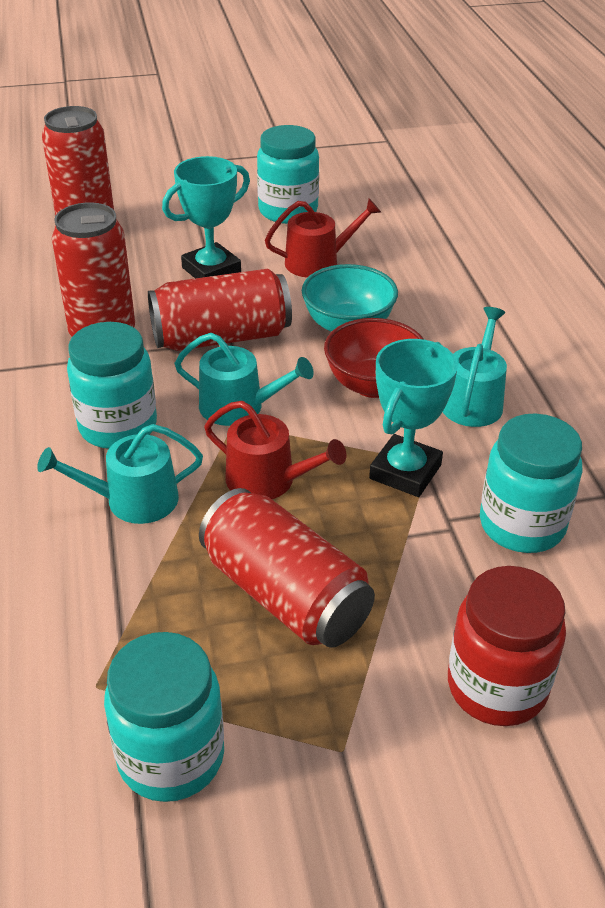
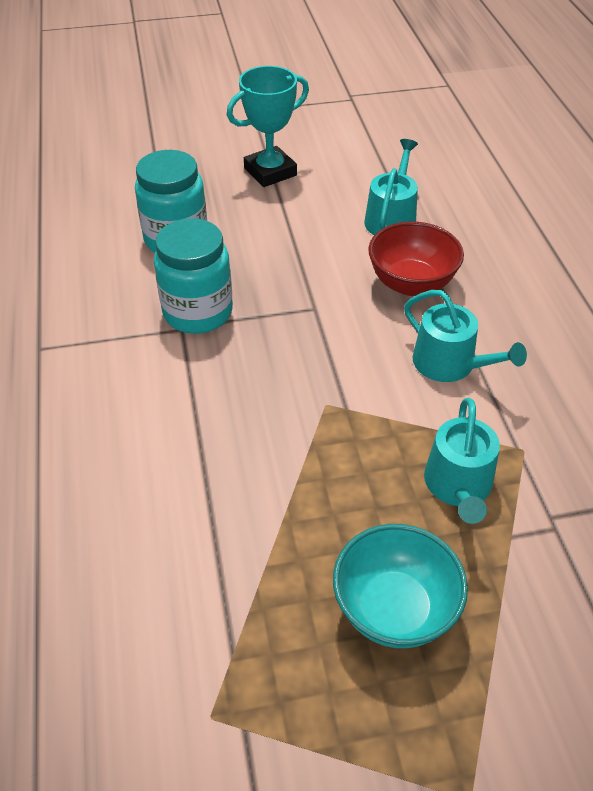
red can: 4 -> 0
red jar: 1 -> 0
red watering can: 2 -> 0
turquoise jar: 4 -> 2
turquoise trophy: 2 -> 1

